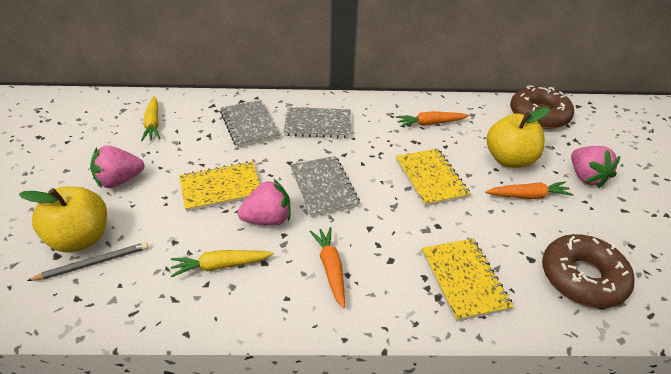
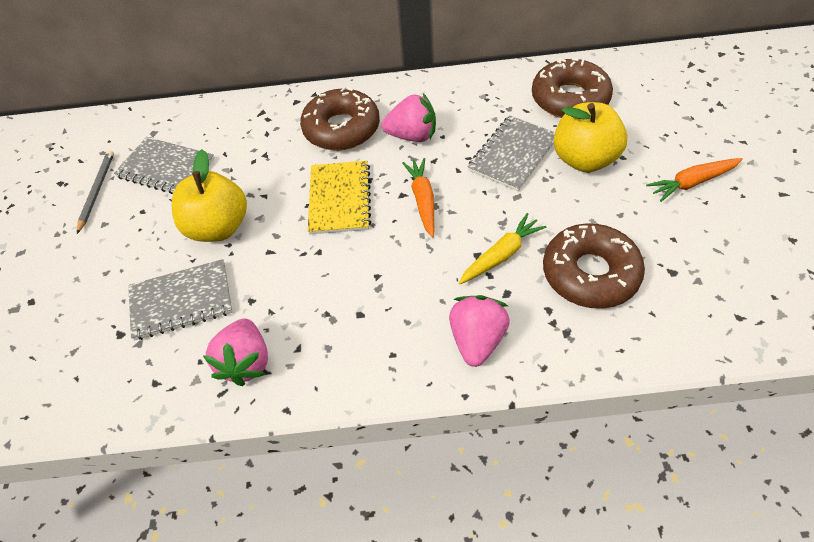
brown donut: 2 -> 3
orange carrot: 3 -> 2
yellow carrot: 2 -> 1
yellow notebook: 3 -> 1

